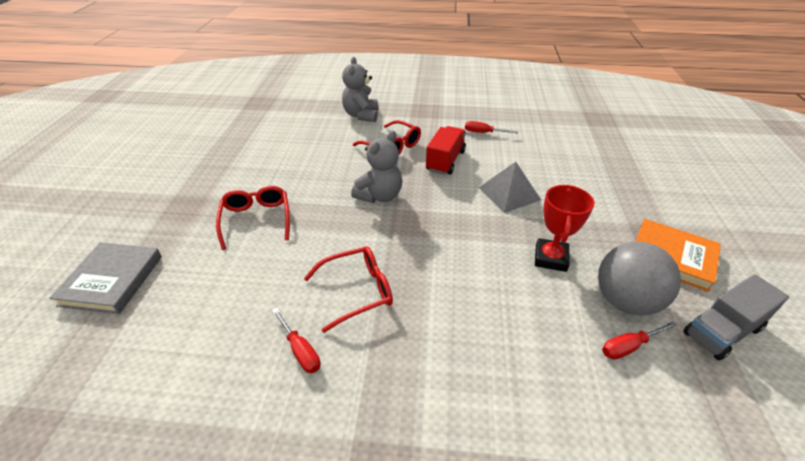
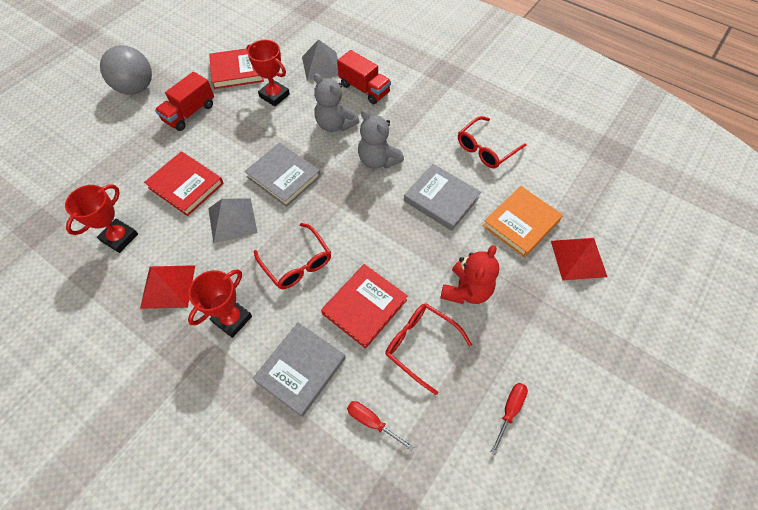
grey book: 1 -> 3
grey pyramid: 1 -> 2
grey truck: 1 -> 0
red book: 0 -> 3
red pyramid: 0 -> 2
red screwdriver: 3 -> 2
red teddy bear: 0 -> 1
red trophy: 1 -> 3
red truck: 1 -> 2

